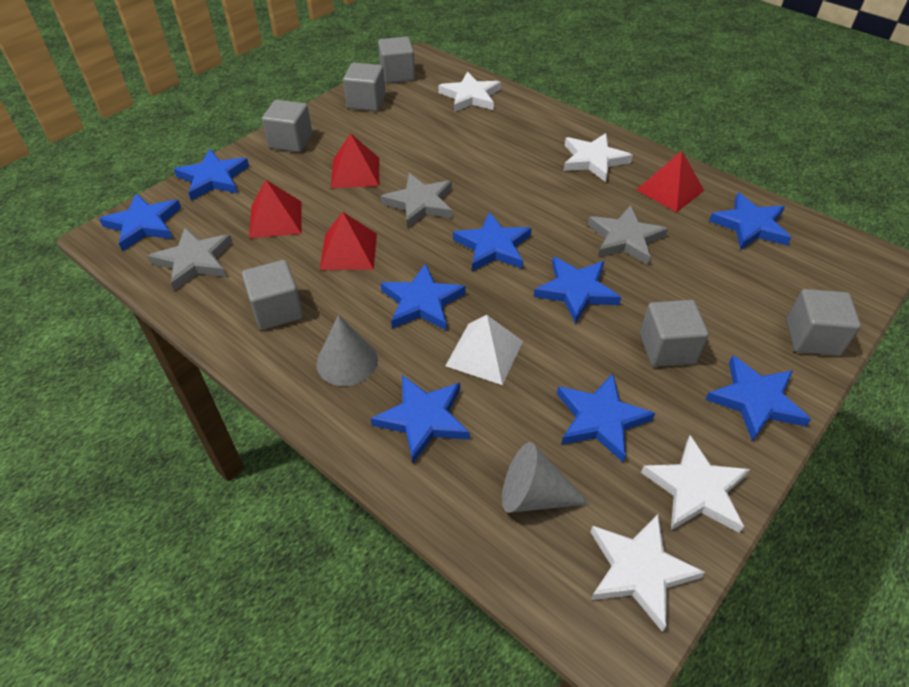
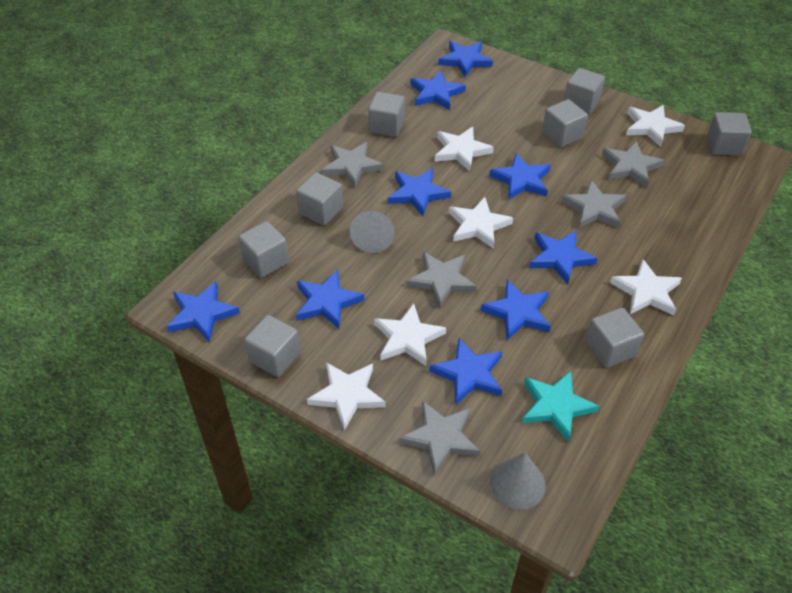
grey cube: 6 -> 8
grey star: 3 -> 5
red pyramid: 4 -> 0
turquoise star: 0 -> 1
white pyramid: 1 -> 0
white star: 4 -> 6

